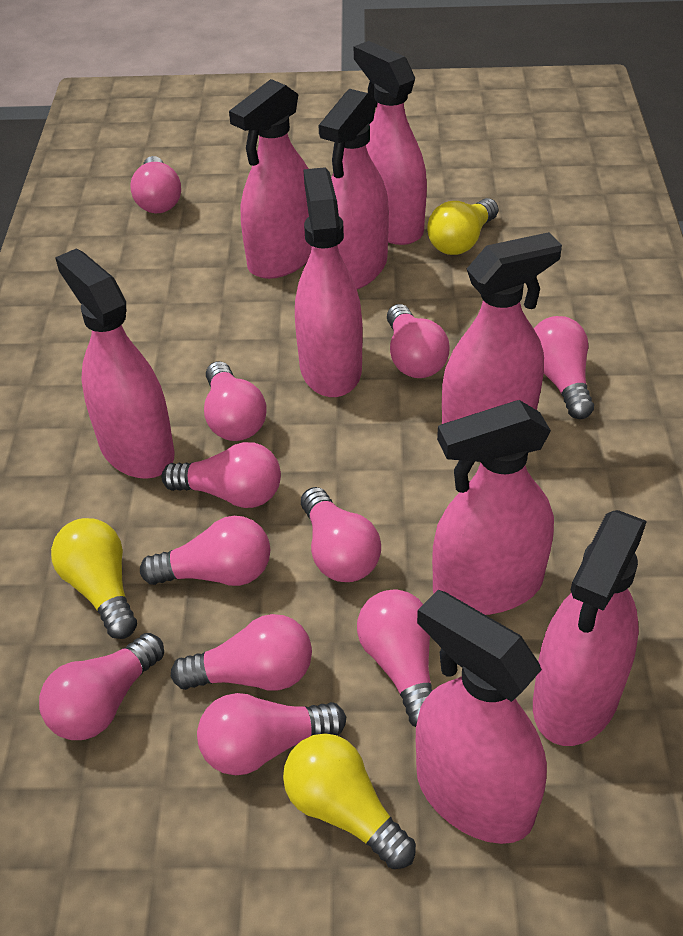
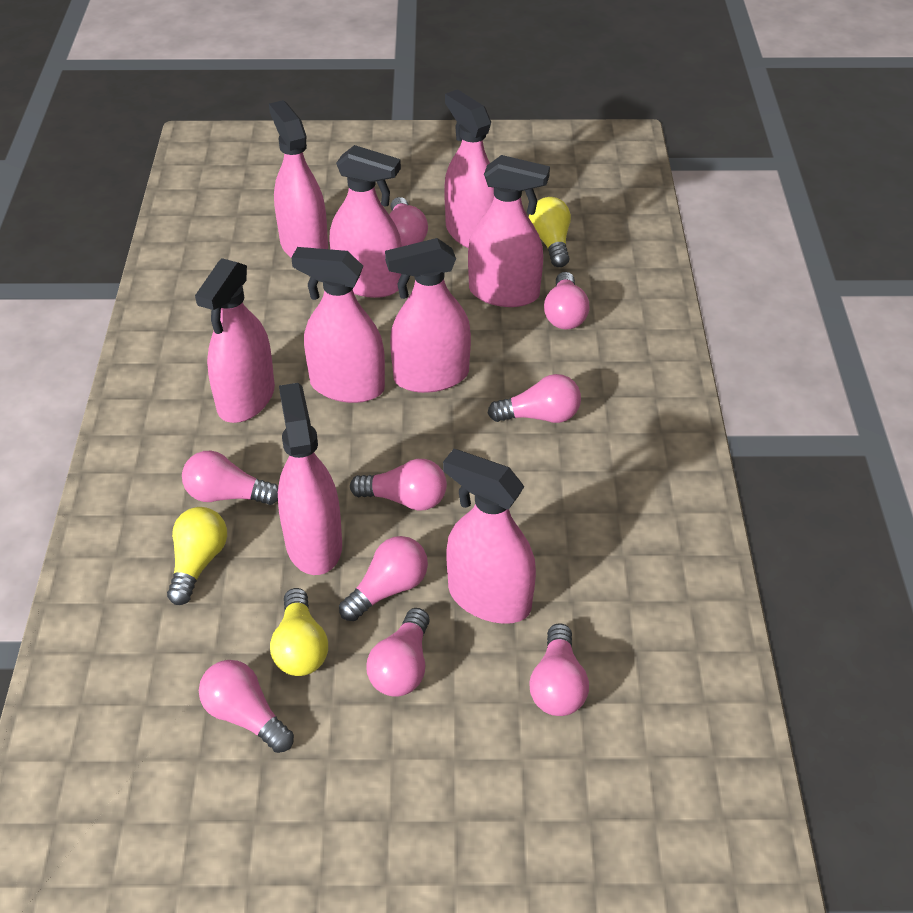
pink light bulb: 11 -> 9

